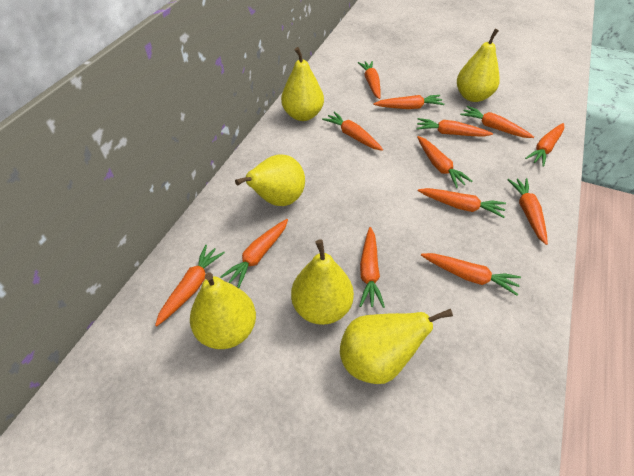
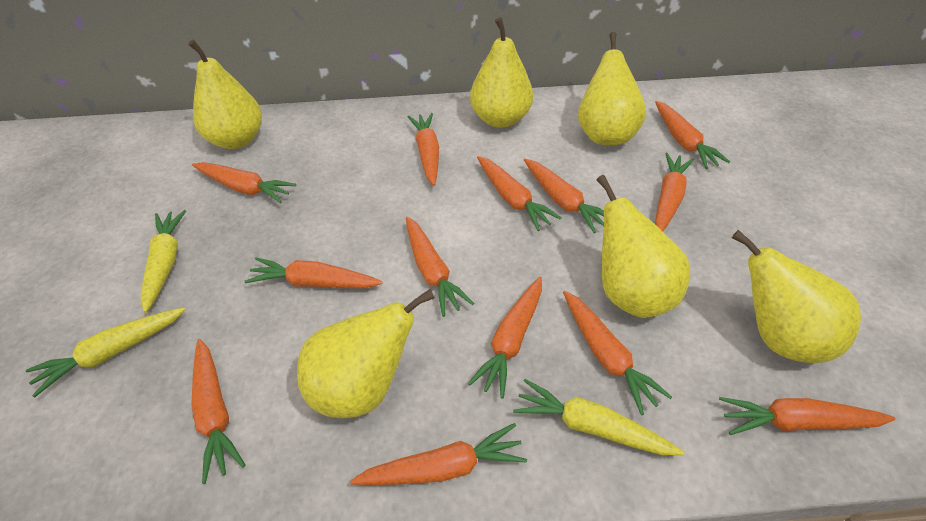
yellow carrot: 0 -> 3

